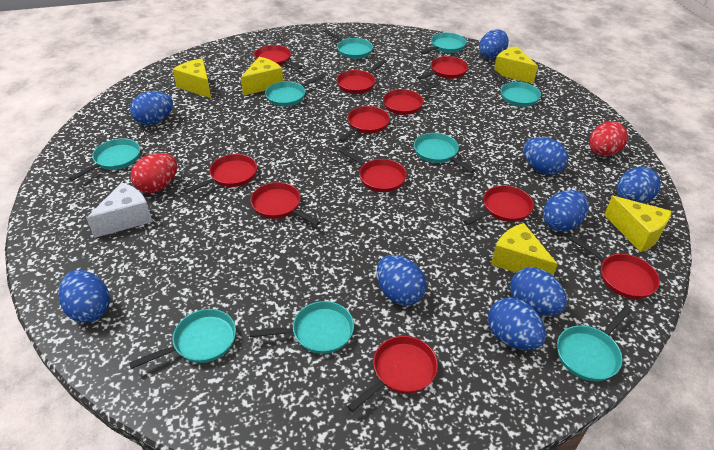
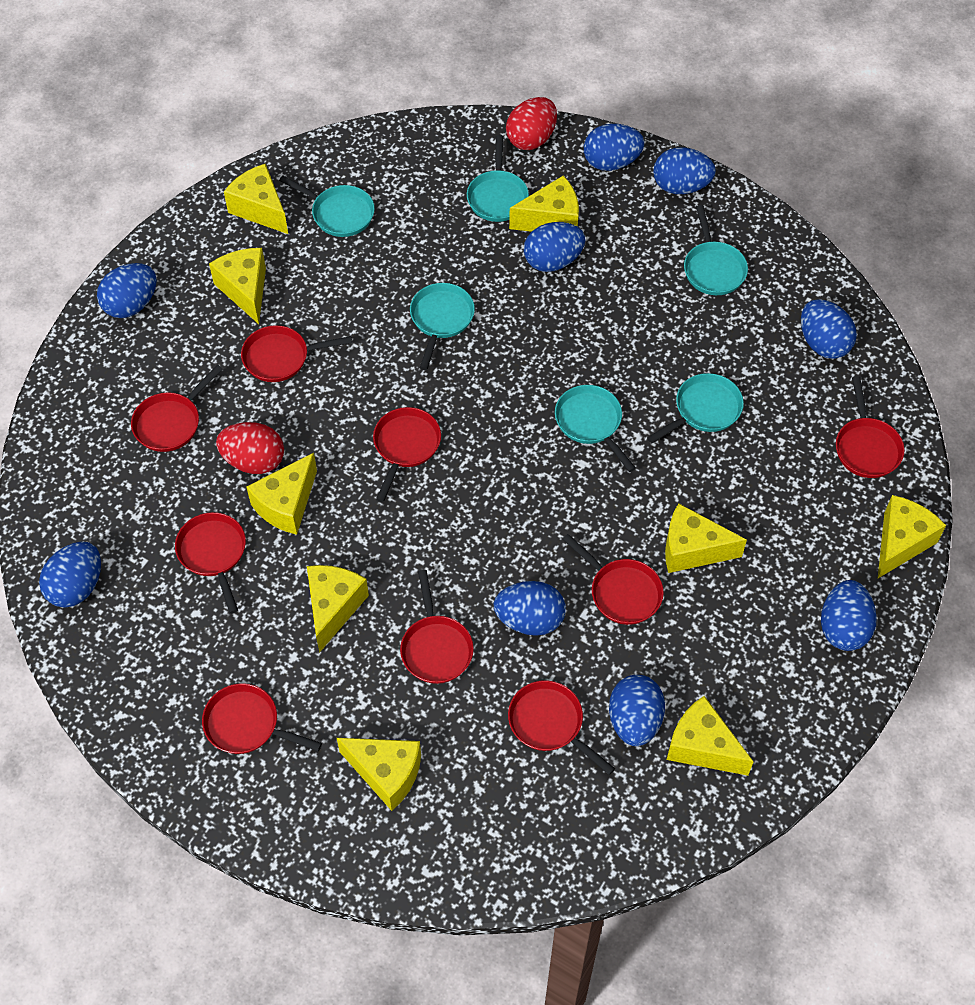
red pan: 11 -> 9
turquoise pan: 9 -> 6
white cheese: 1 -> 0
yellow cheese: 5 -> 9

